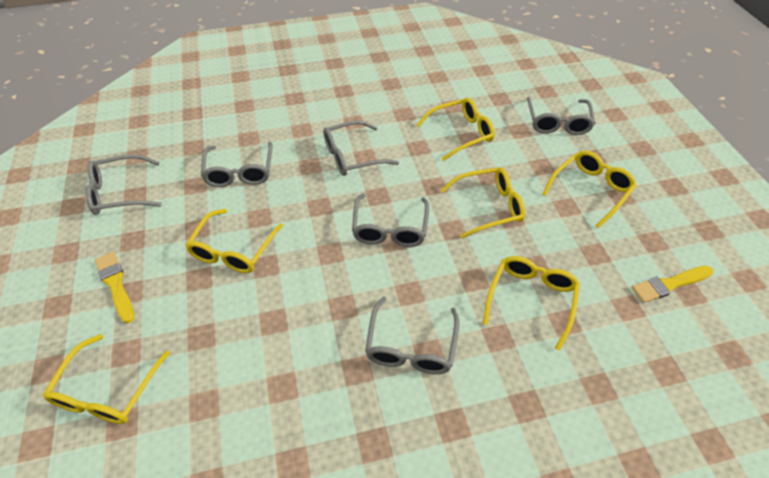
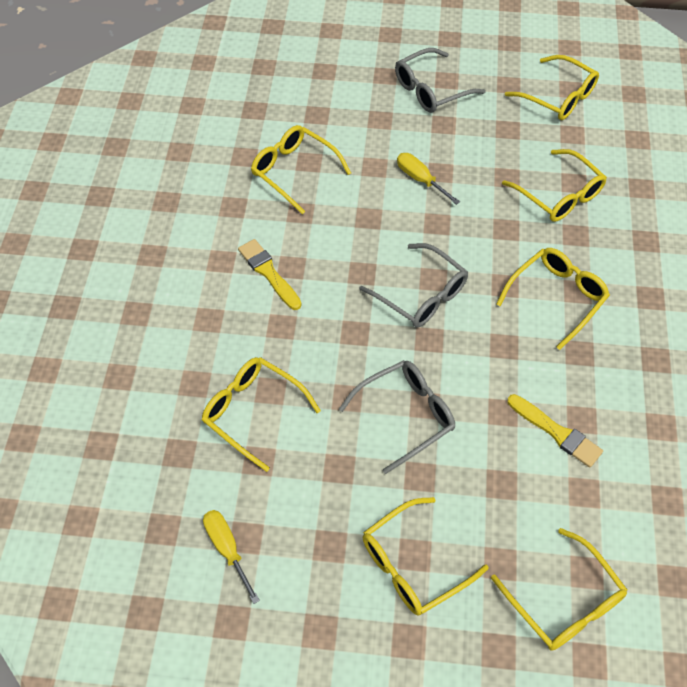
grey glasses: 6 -> 3
yellow glasses: 6 -> 7
yellow screwdriver: 0 -> 2

